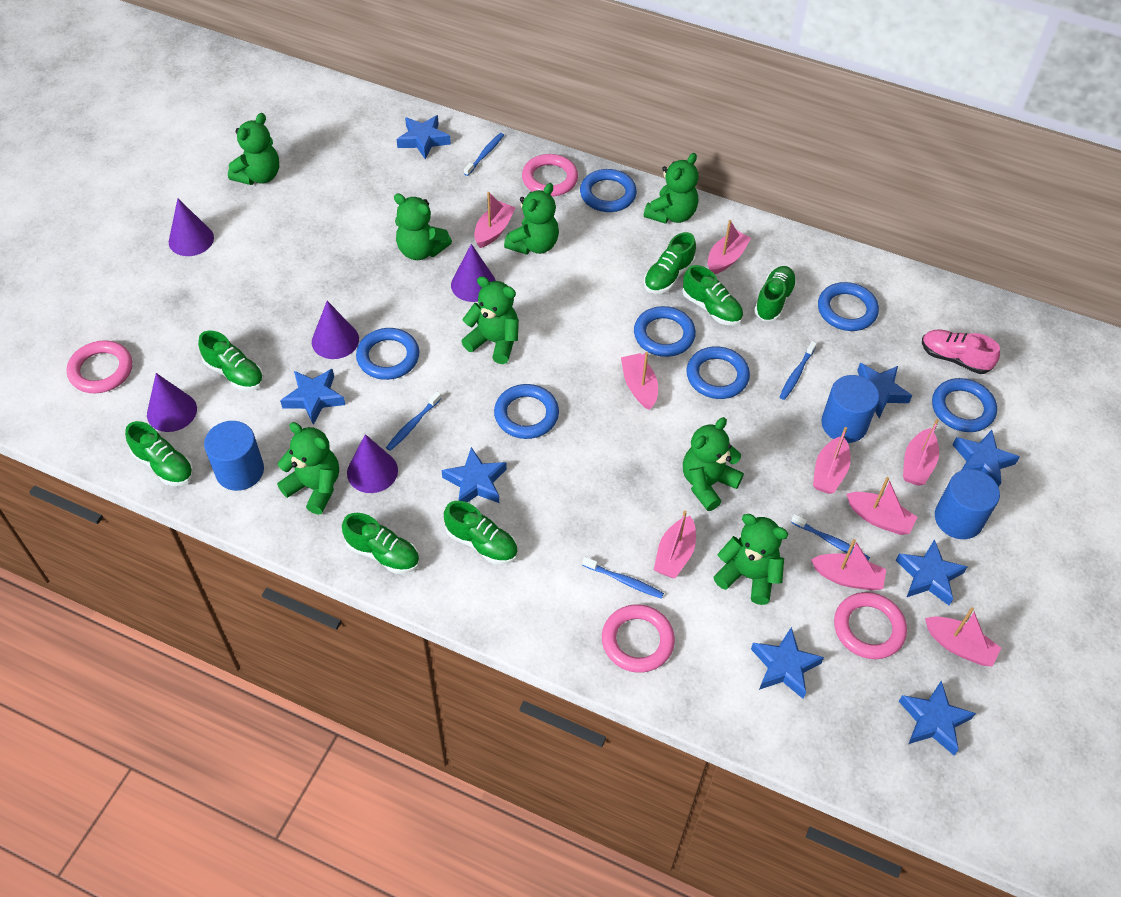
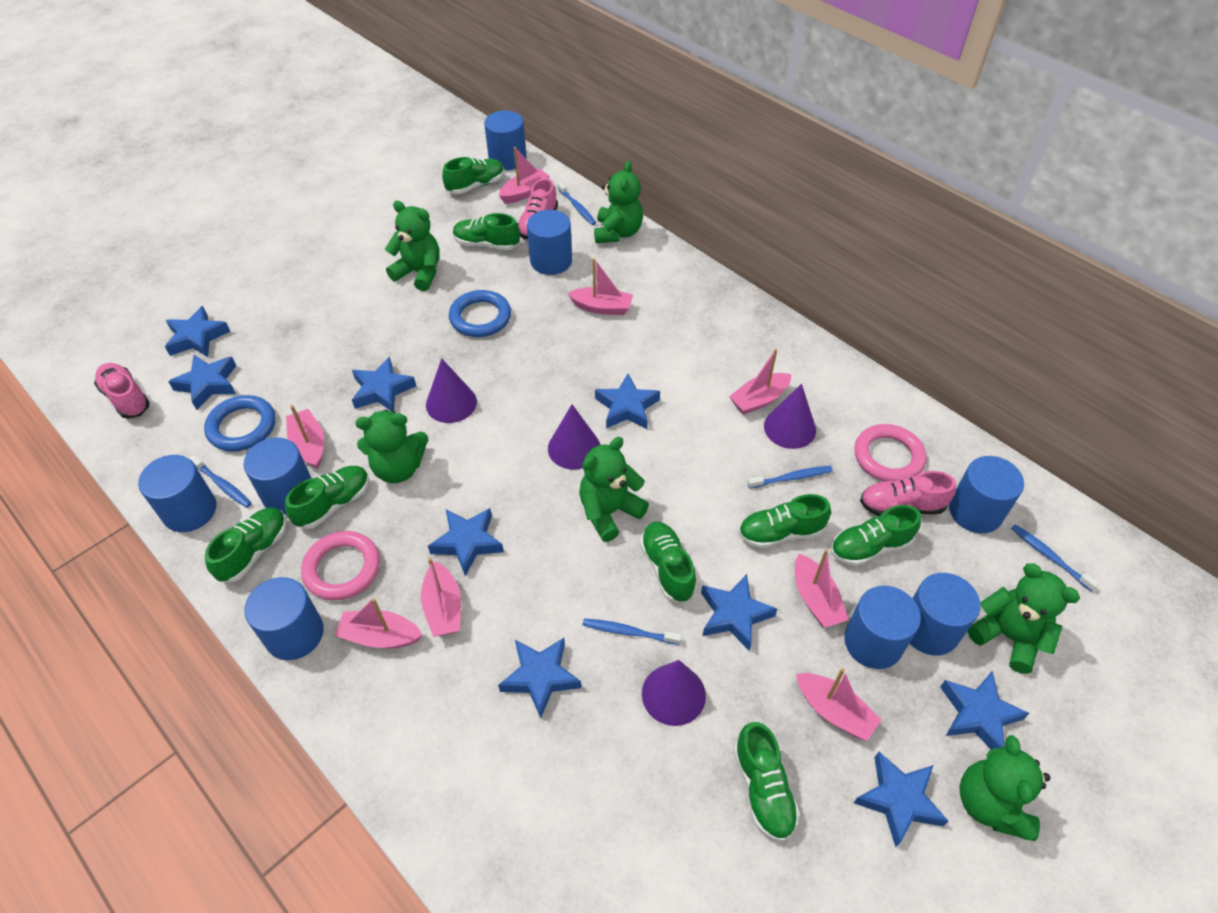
blue cylinder: 3 -> 8
blue ring: 7 -> 2
blue star: 8 -> 9
green shoe: 7 -> 8
green teddy bear: 8 -> 6
pink boat: 9 -> 8
pink ring: 4 -> 2
pink shoe: 1 -> 3
purple cone: 5 -> 4

